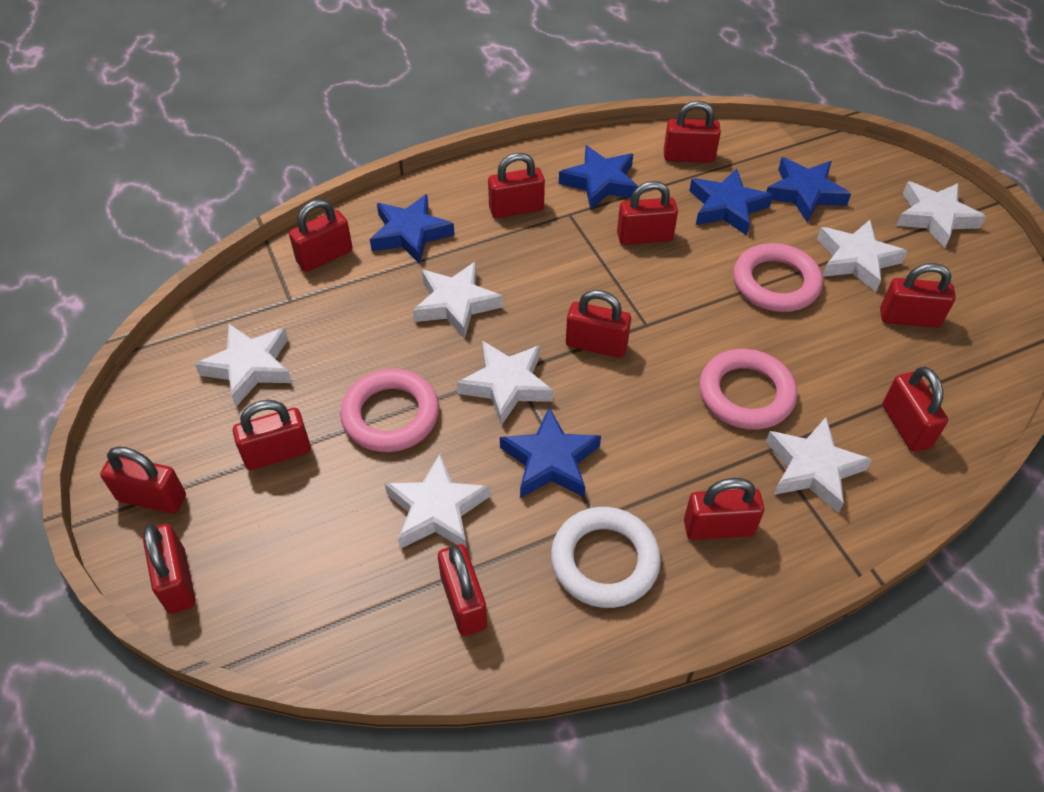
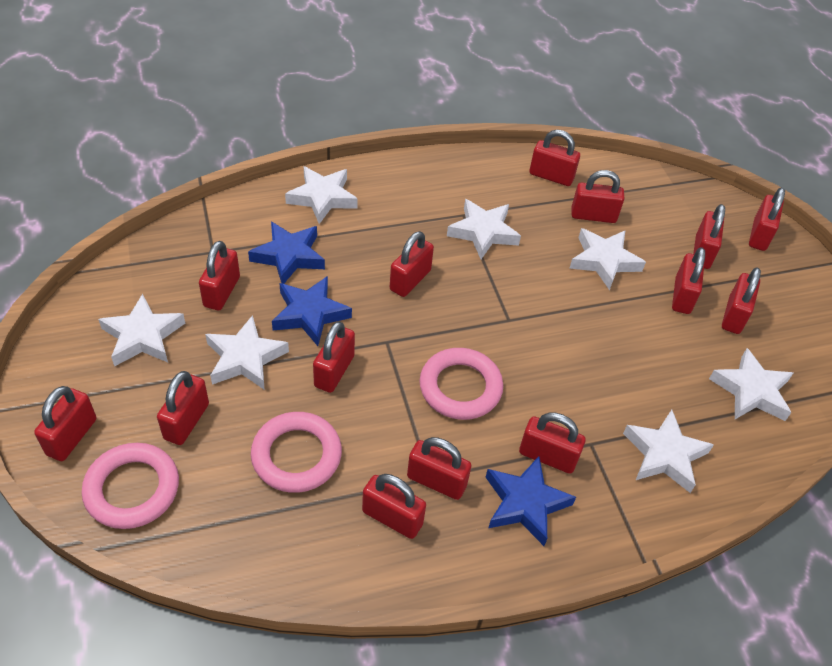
blue star: 5 -> 3
red padlock: 12 -> 14
white ring: 1 -> 0

